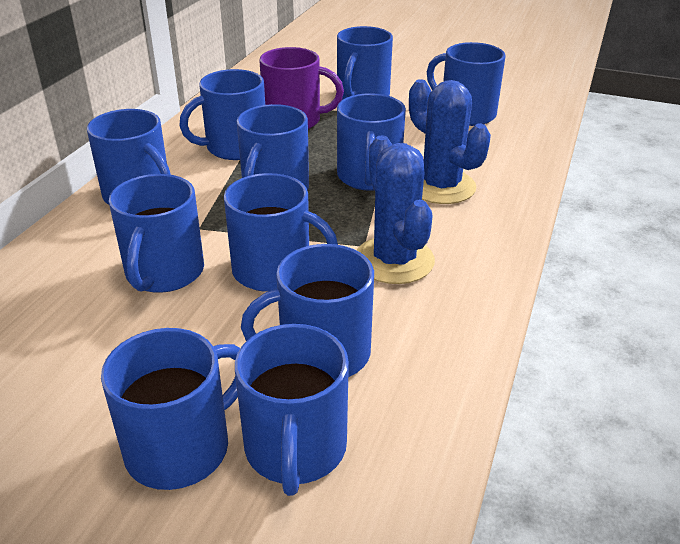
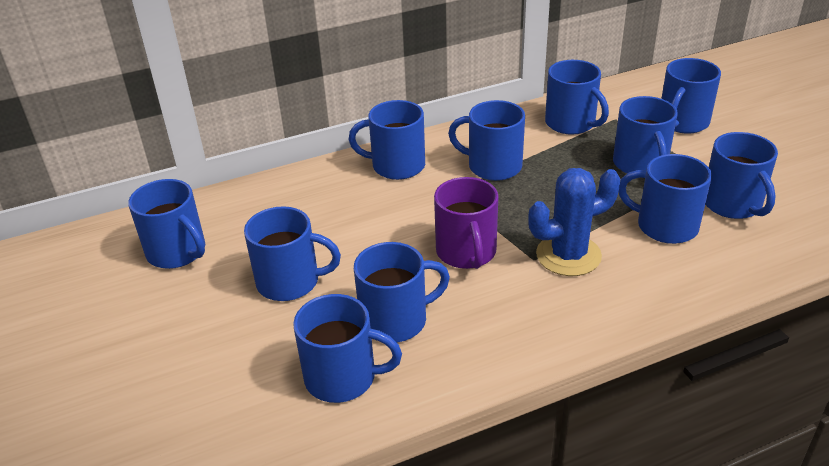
blue cactus: 2 -> 1

